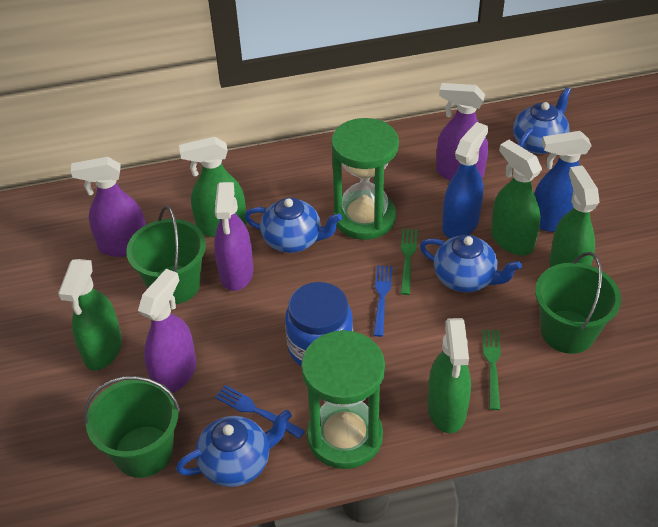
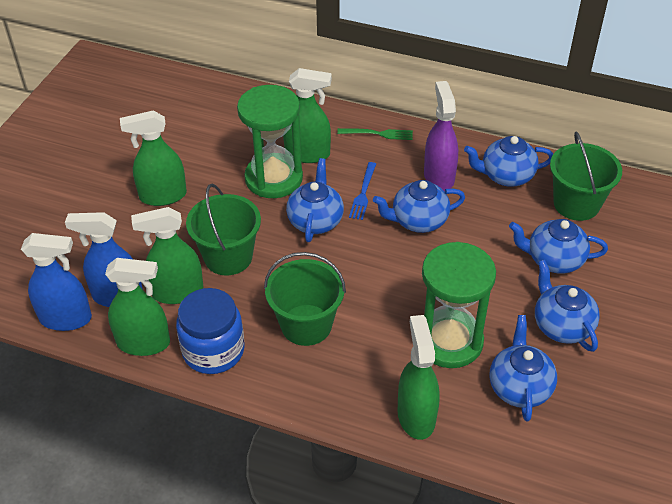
blue fork: 2 -> 1
blue teapot: 4 -> 6
green fork: 2 -> 1
purple spray bottle: 4 -> 1

